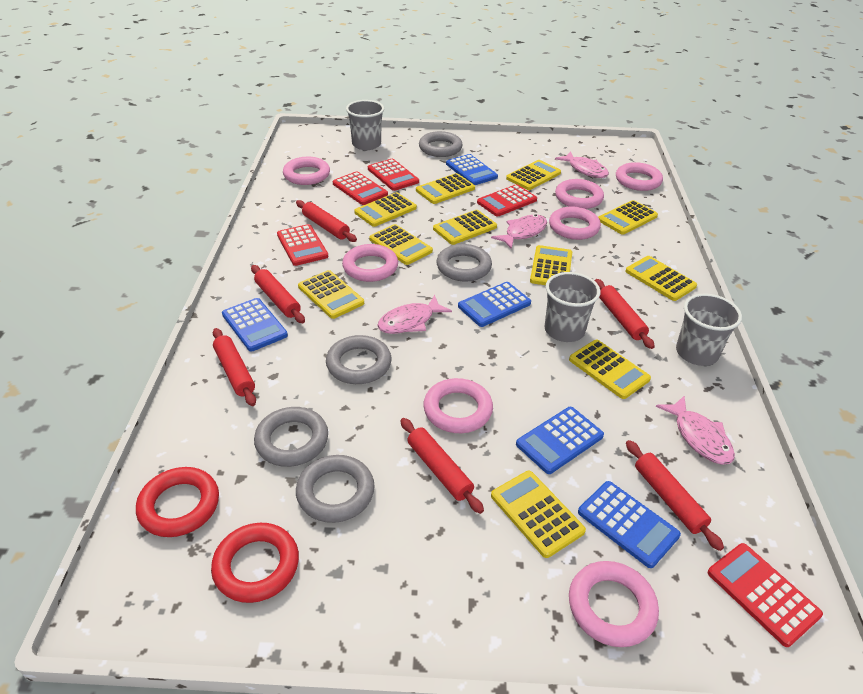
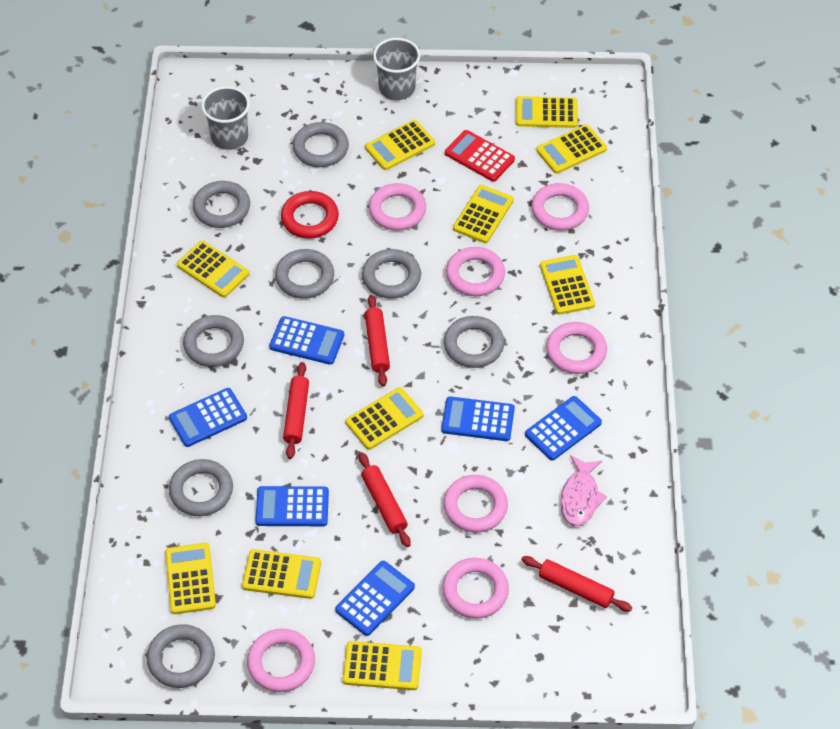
blue calculator: 5 -> 6
grey cup: 3 -> 2
grey ring: 5 -> 8
pink fish: 4 -> 1
red calculator: 5 -> 1
red ring: 2 -> 1
red rolling pin: 6 -> 4
yellow calculator: 11 -> 10

